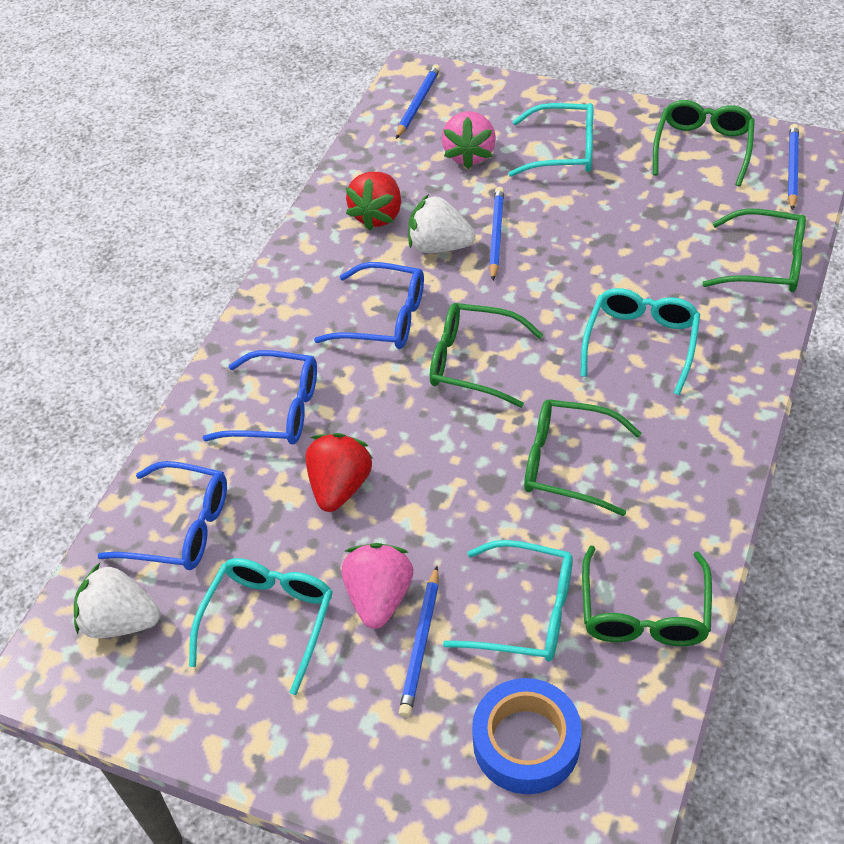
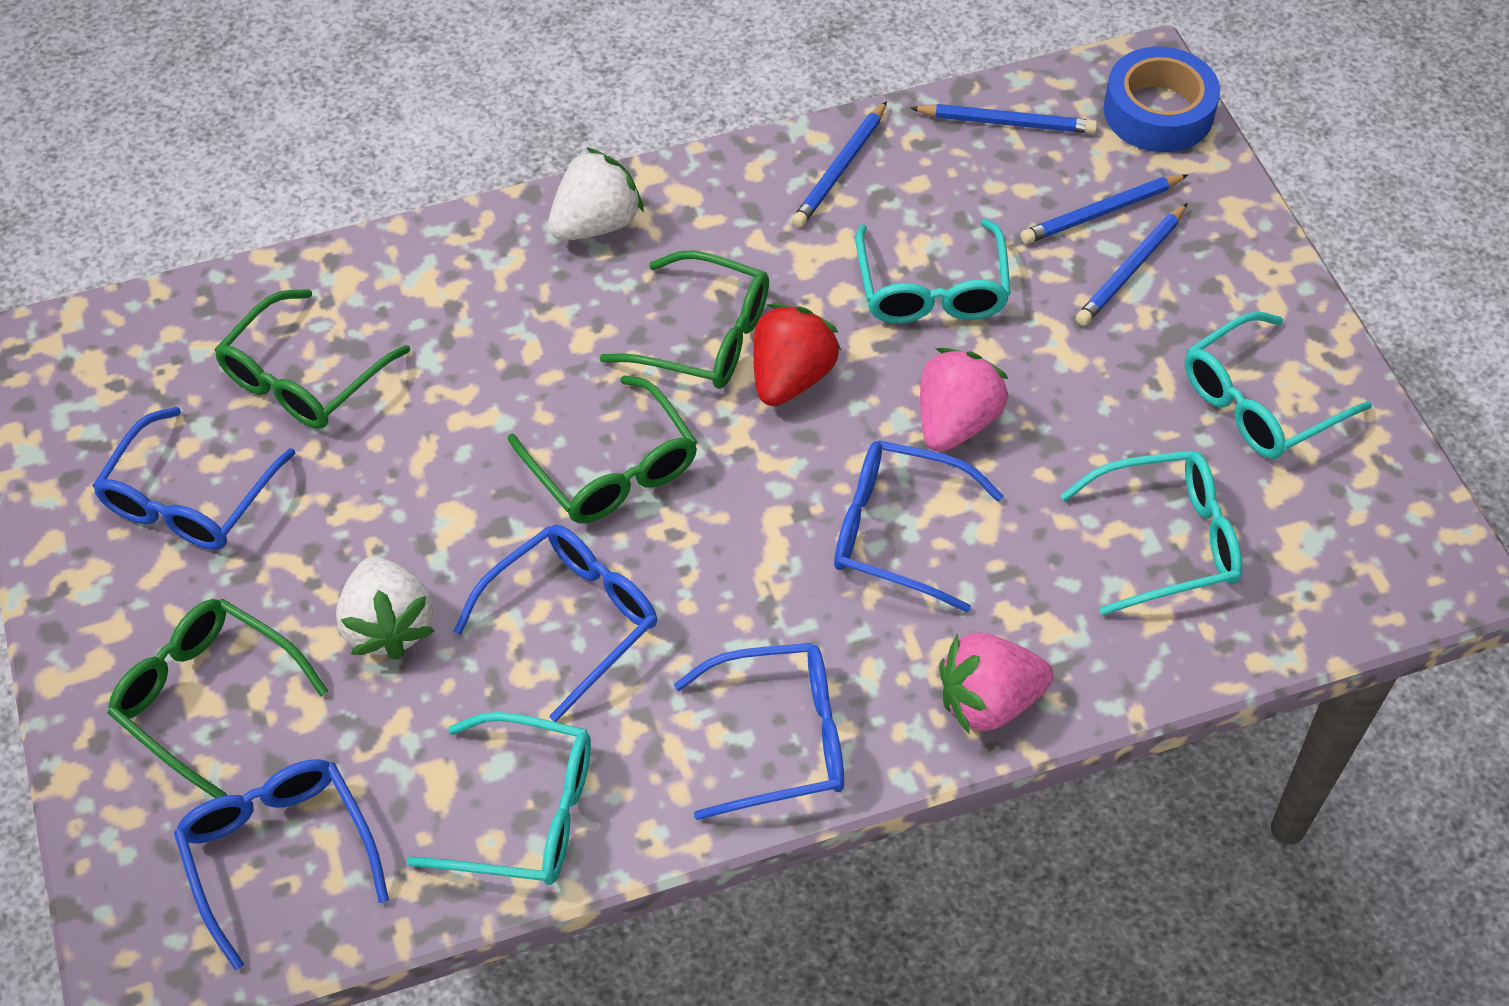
blue glasses: 3 -> 5
green glasses: 5 -> 4
red strawberry: 2 -> 1

